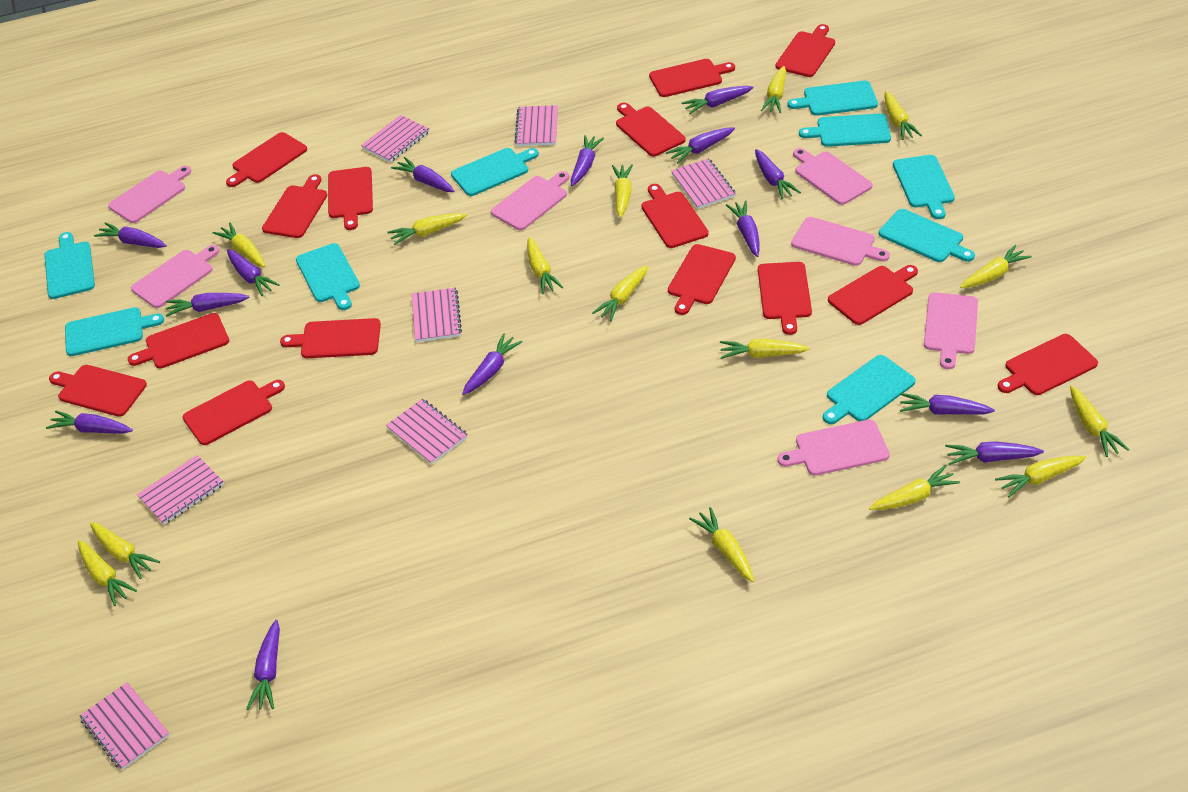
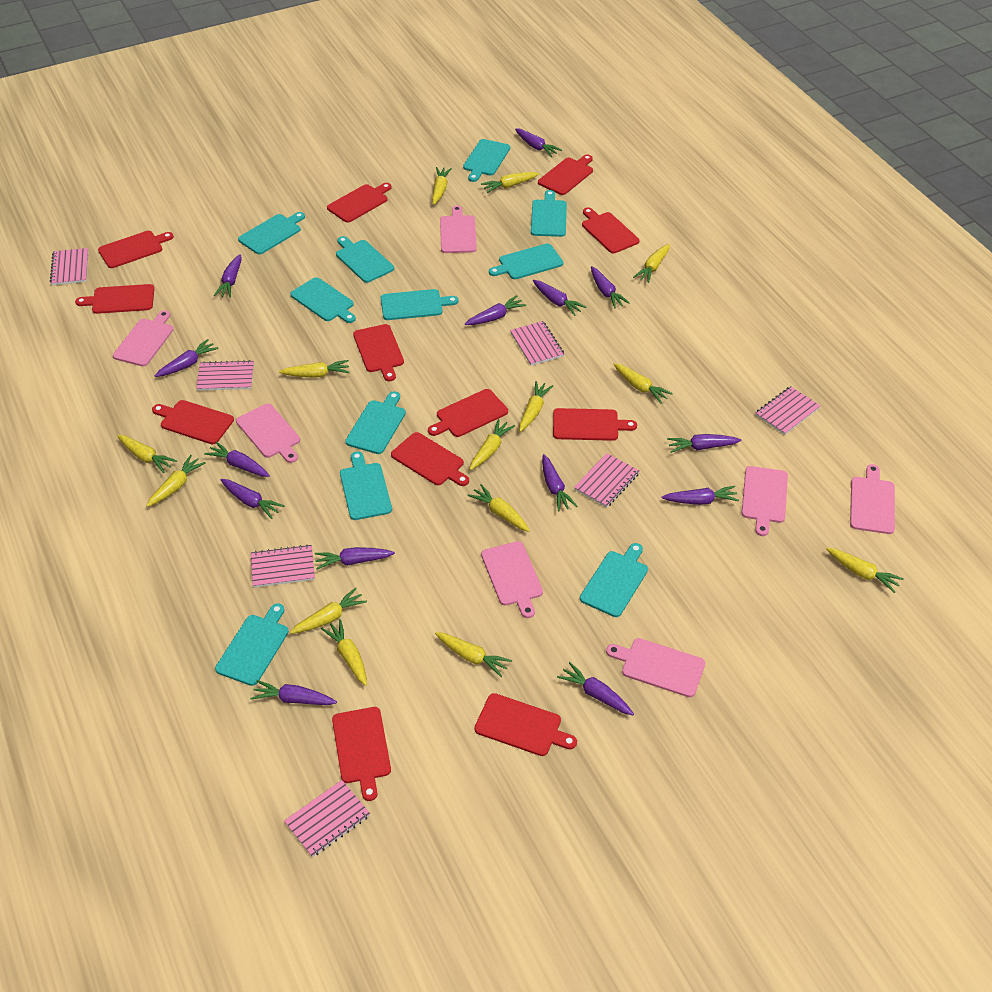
red cutting board: 15 -> 12
turquoise cutting board: 9 -> 11
yellow carrot: 15 -> 14

